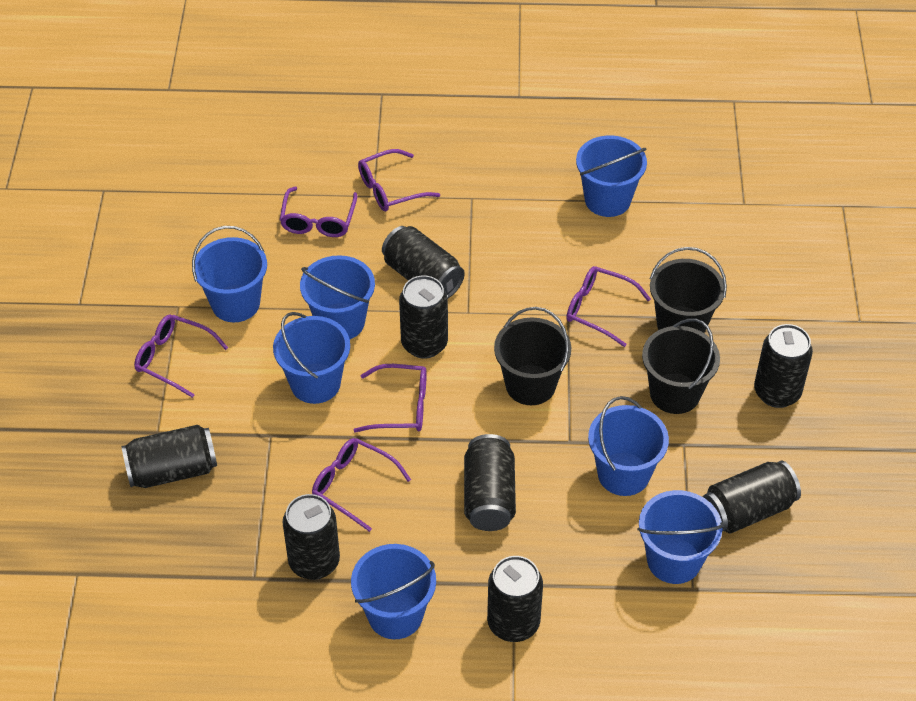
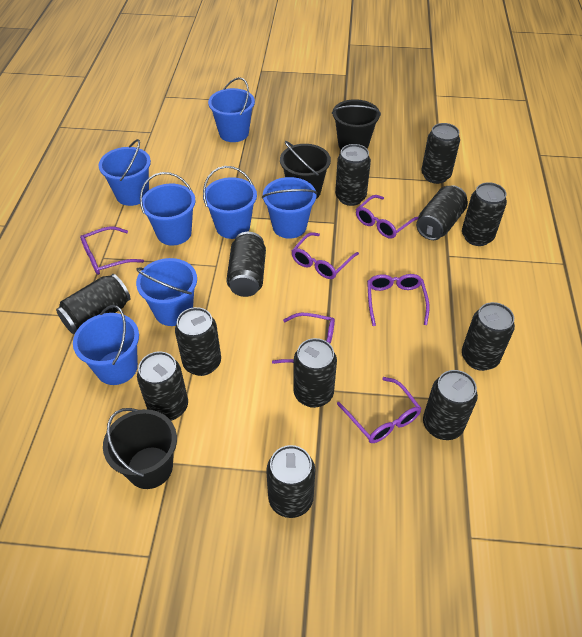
black can: 8 -> 12

